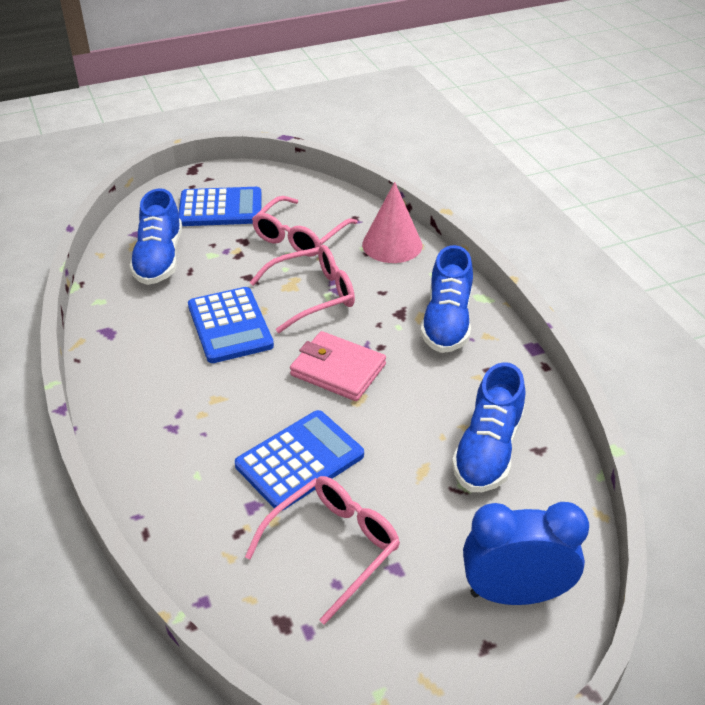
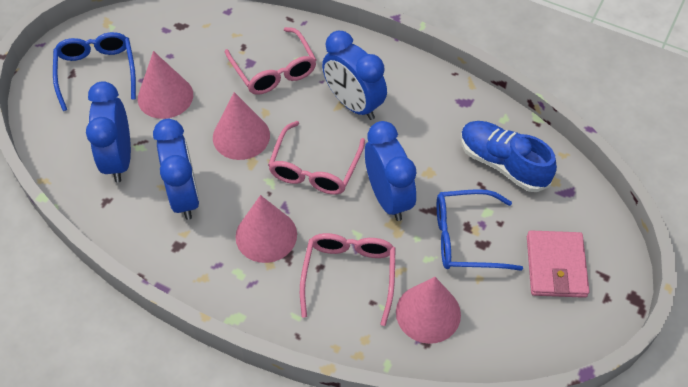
blue calculator: 3 -> 0
blue clock: 1 -> 4
blue glasses: 0 -> 2
blue shoe: 3 -> 1
pink cone: 1 -> 4

